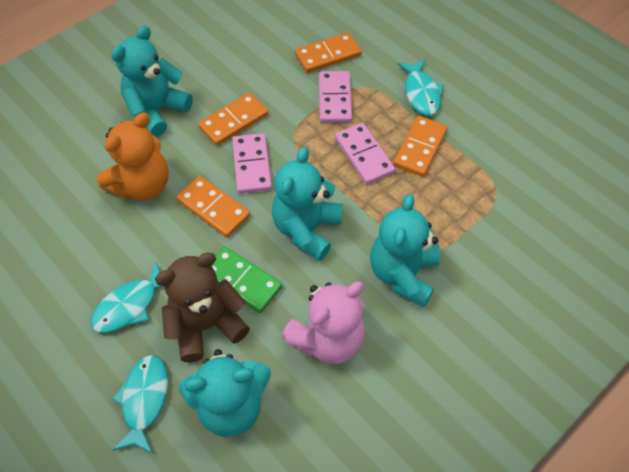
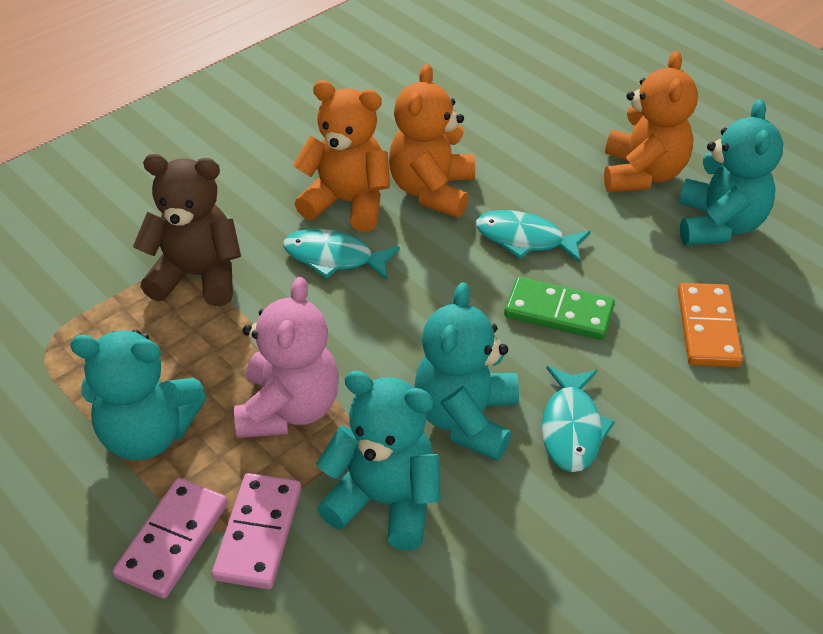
orange domino: 4 -> 1
orange teddy bear: 1 -> 3
pink domino: 3 -> 2

